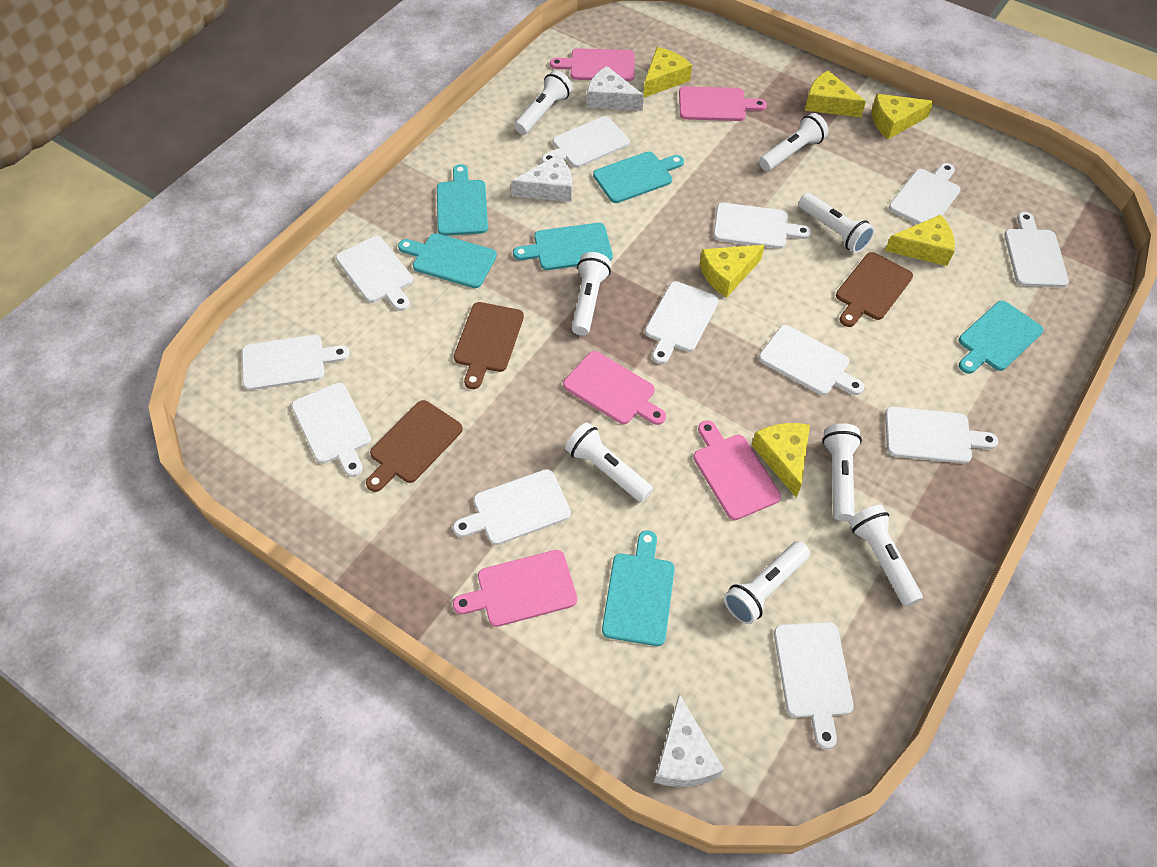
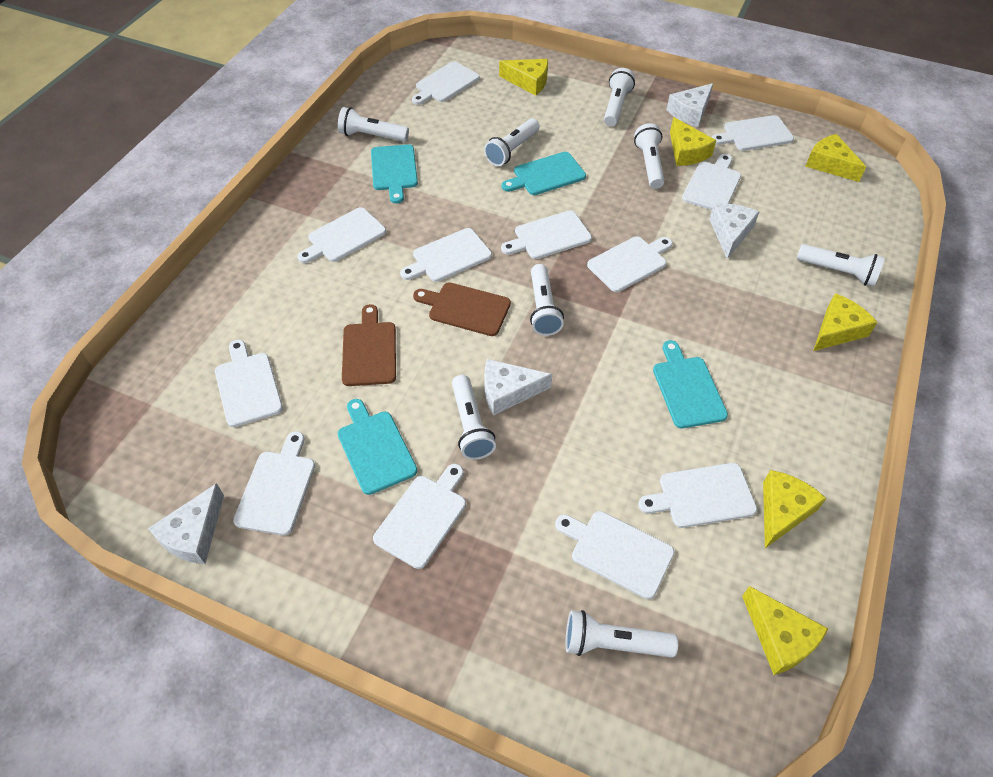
brown cutting board: 3 -> 2
pink cutting board: 5 -> 0
turquoise cutting board: 6 -> 4
white cheese: 3 -> 4

